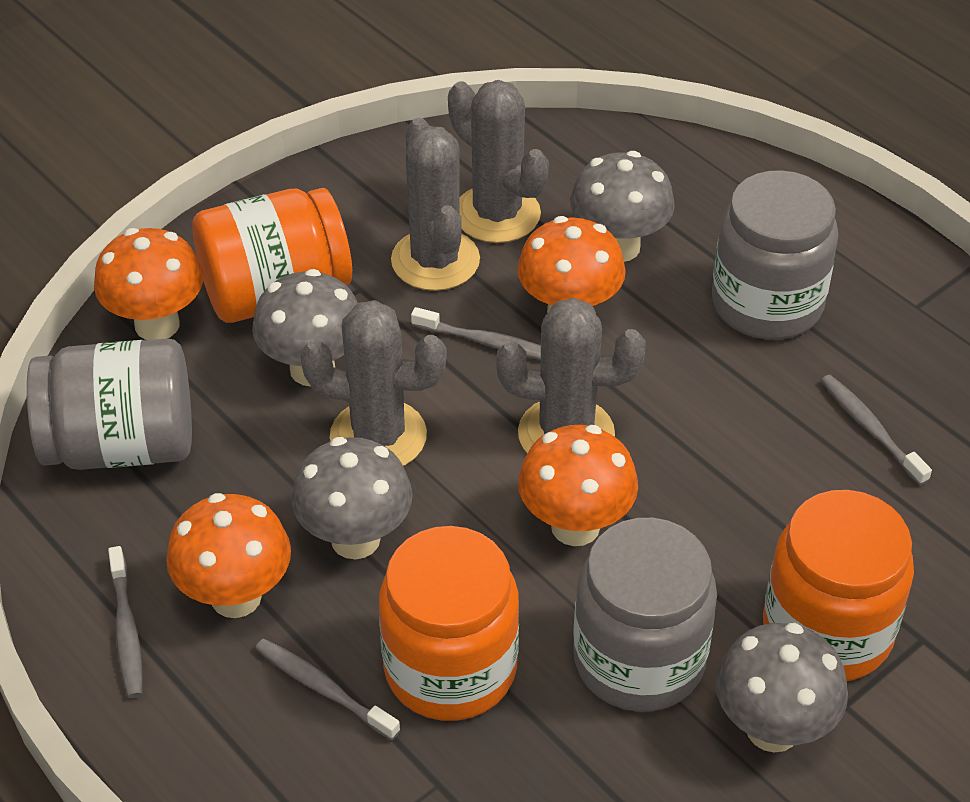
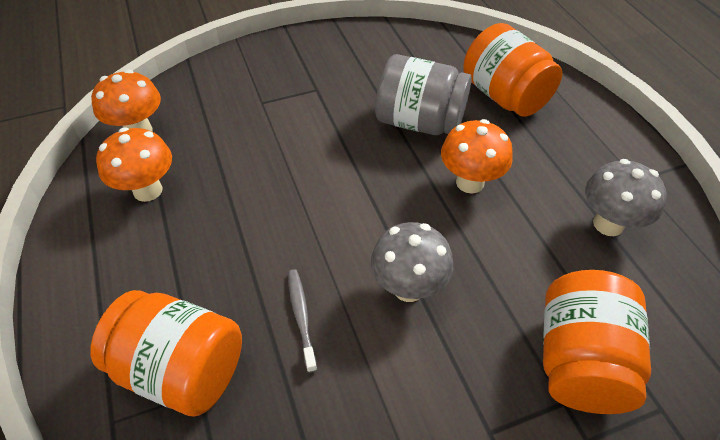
grey cactus: 4 -> 0
grey jar: 3 -> 1
grey mushroom: 4 -> 2
grey toothbrush: 4 -> 1
orange mushroom: 4 -> 3

